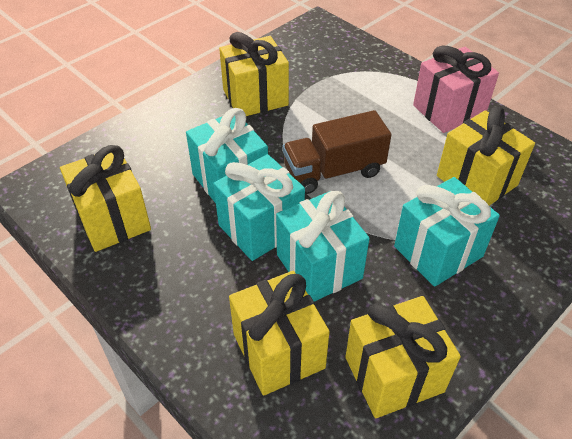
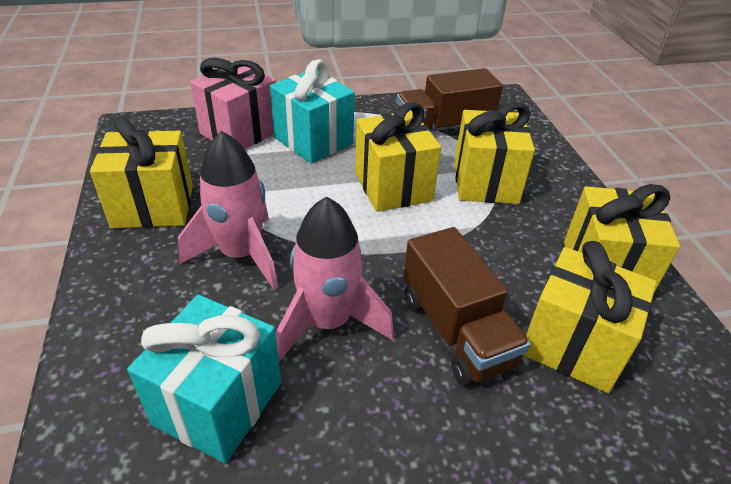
brown truck: 1 -> 2
pink rocket: 0 -> 2
turquoise gift: 4 -> 2

